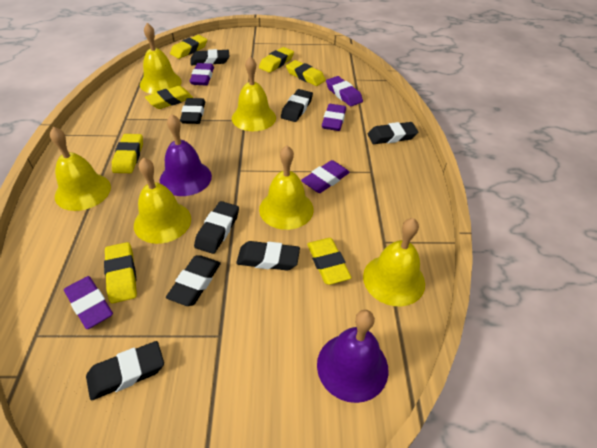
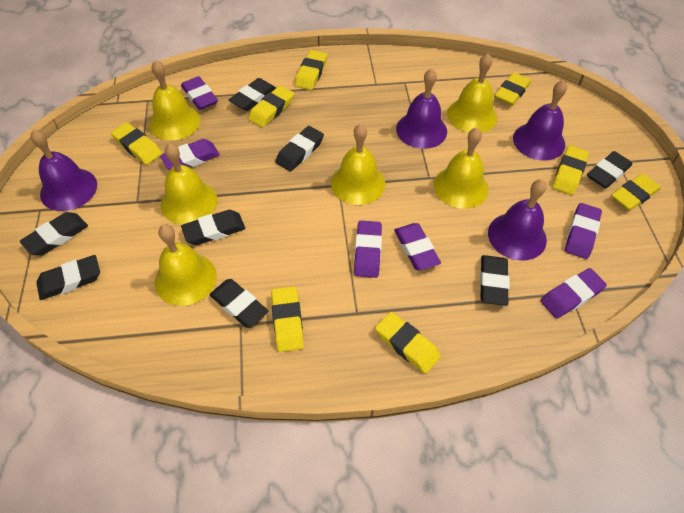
purple bell: 2 -> 4
purple eraser: 5 -> 6
yellow eraser: 7 -> 8

